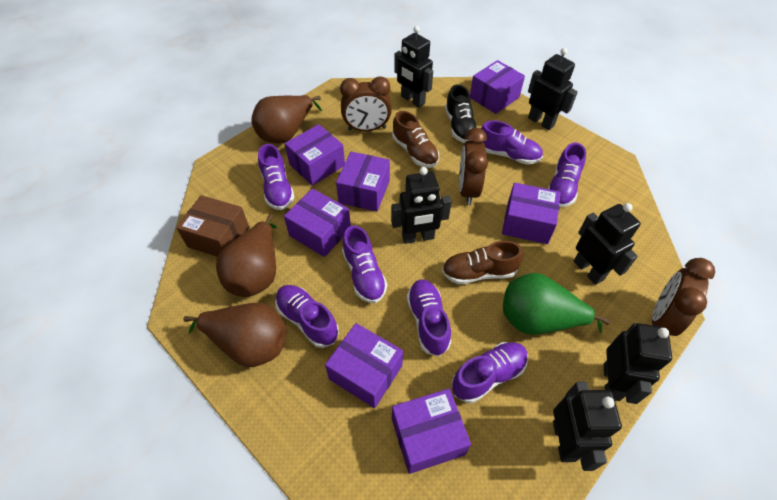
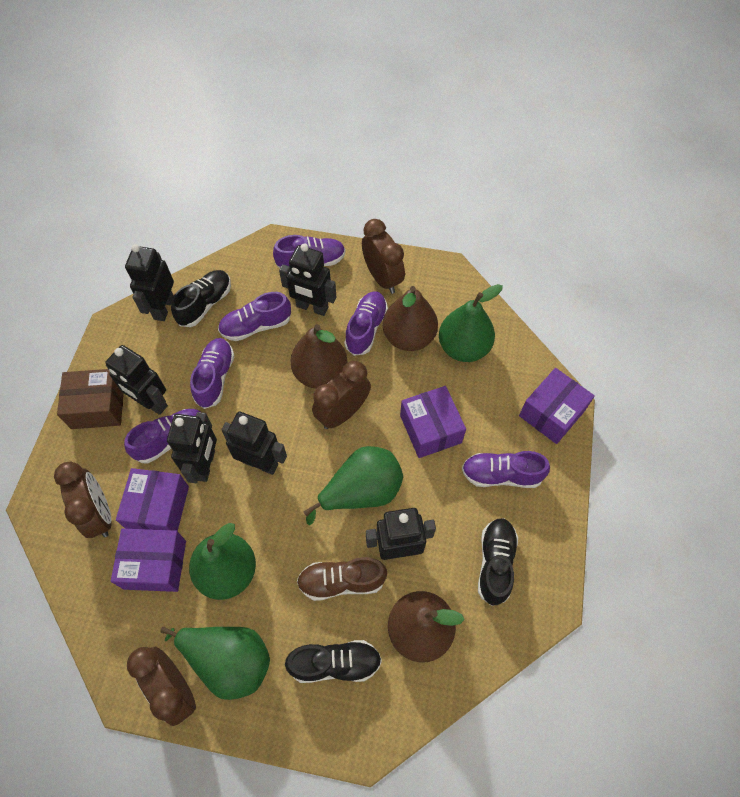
black shoe: 1 -> 3
brown clock: 3 -> 4
brown shoe: 2 -> 1
green pear: 1 -> 4
purple box: 7 -> 4
purple shoe: 7 -> 6

